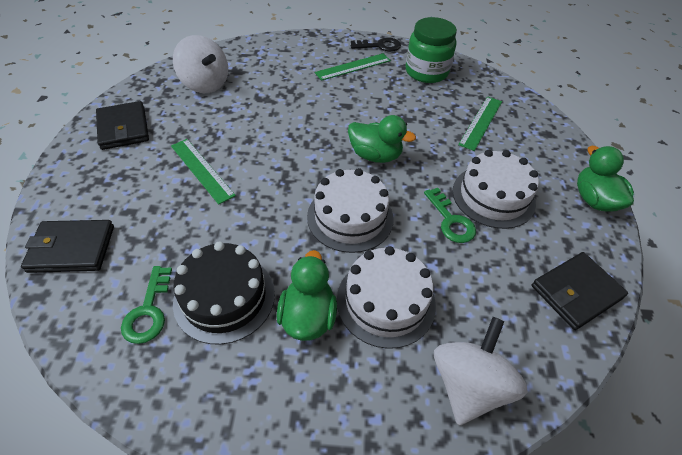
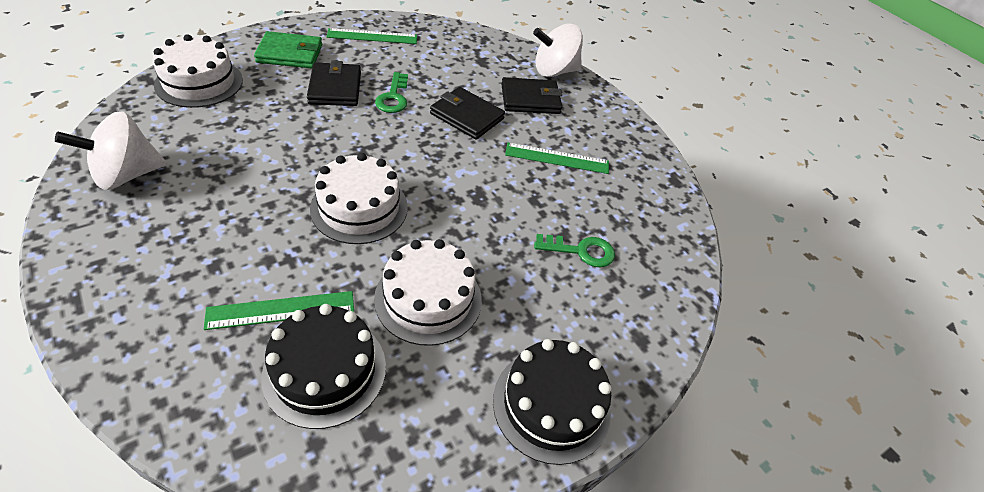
black cake: 1 -> 2
black key: 1 -> 0
green duck: 3 -> 0
green jar: 1 -> 0
green wallet: 0 -> 1

